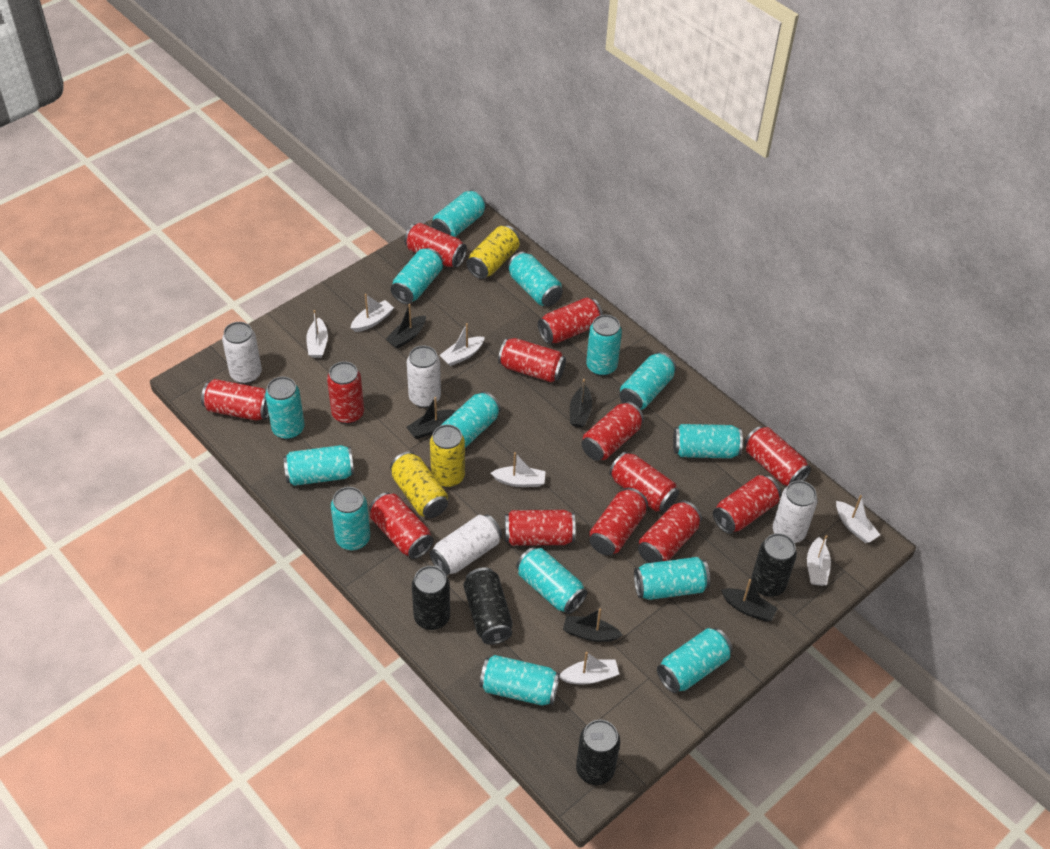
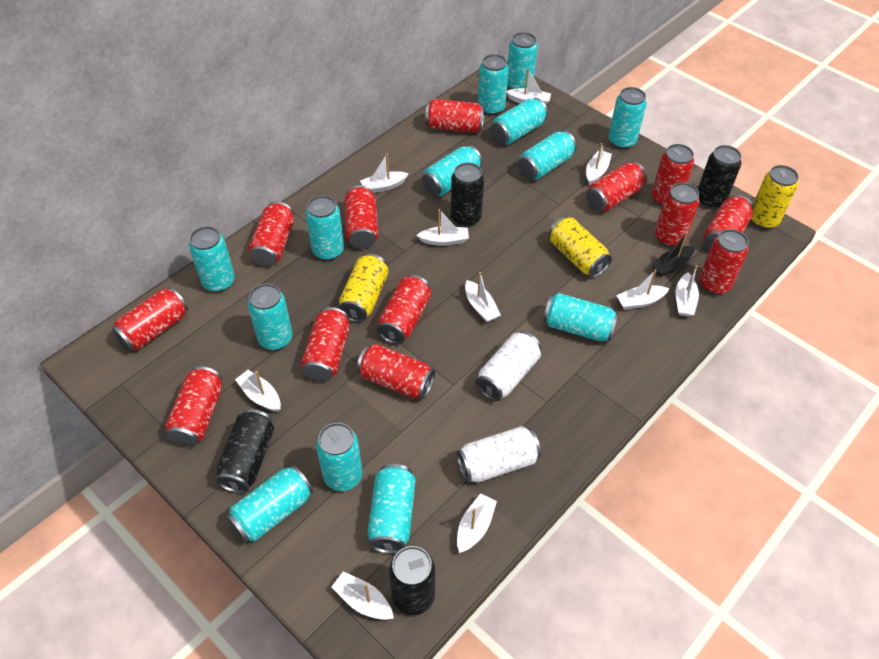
black boat: 5 -> 1
turquoise can: 14 -> 13
white boat: 7 -> 10
white can: 4 -> 2

